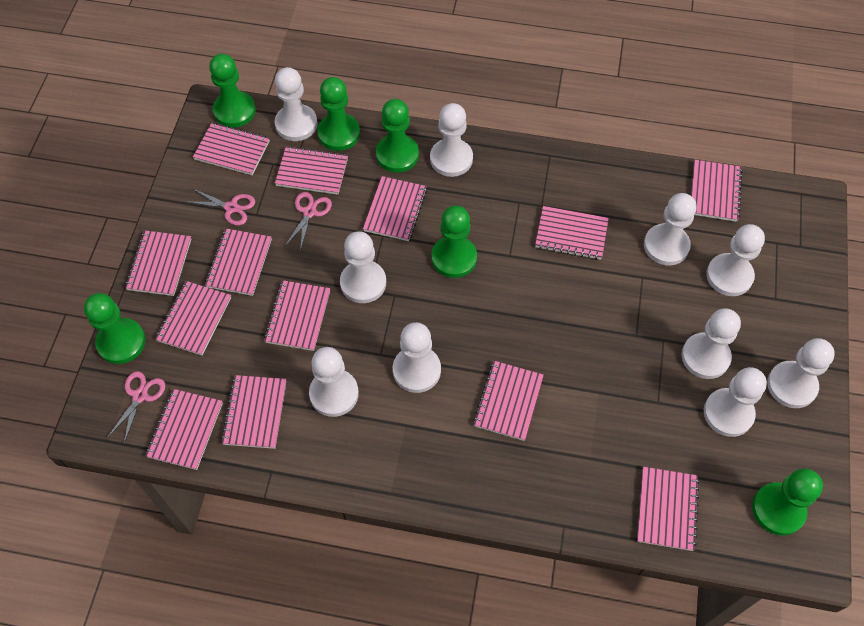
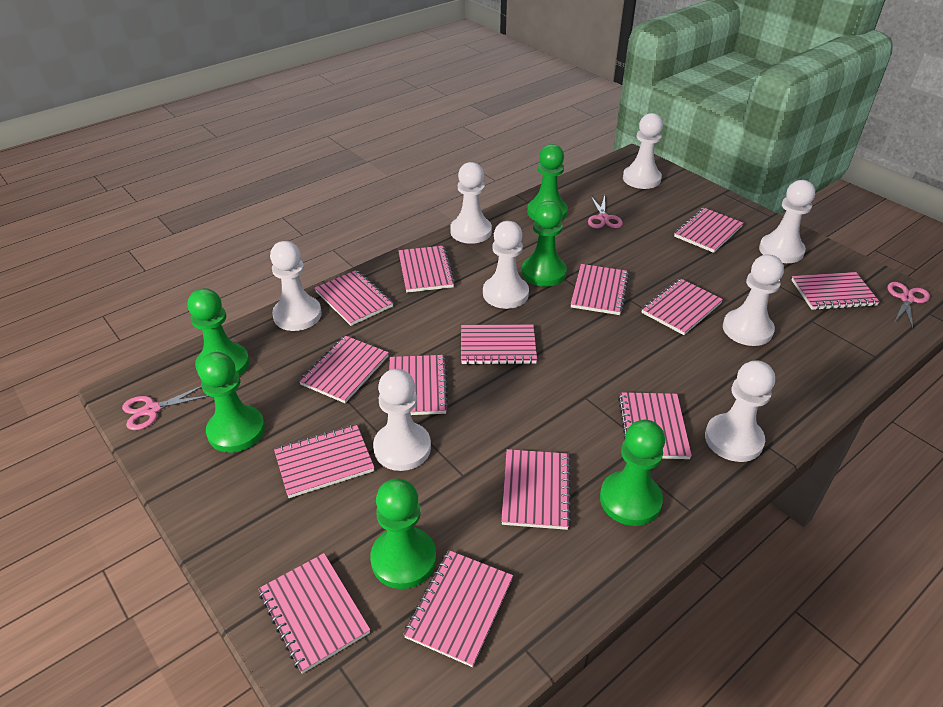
pink notebook: 13 -> 14
white pawn: 10 -> 8

